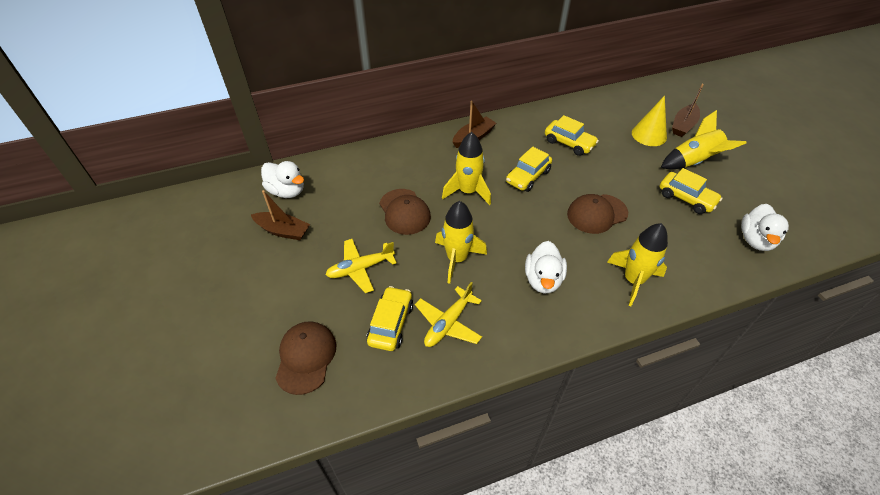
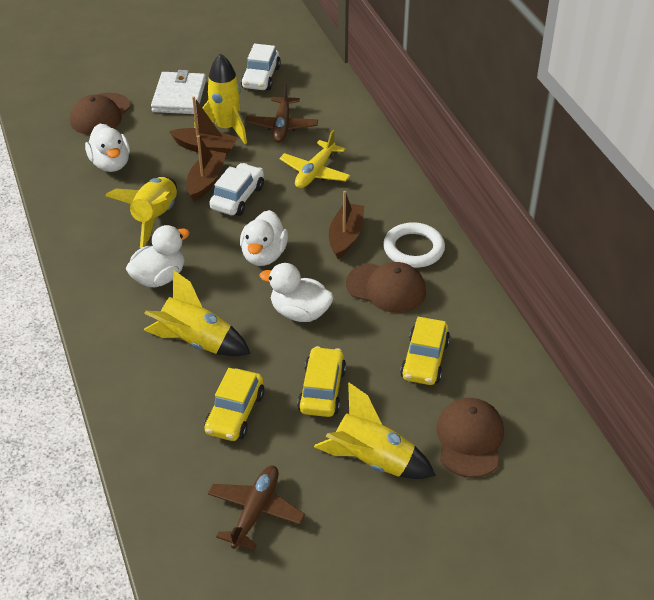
brown plane: 0 -> 2
white car: 0 -> 2
white duck: 3 -> 4
white ring: 0 -> 1
white wallet: 0 -> 1
yellow car: 4 -> 3
yellow cone: 1 -> 0
yellow plane: 2 -> 1

